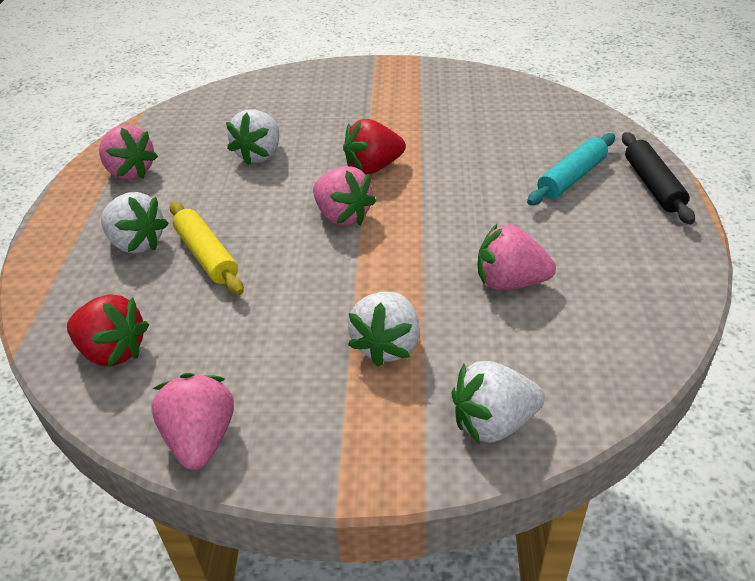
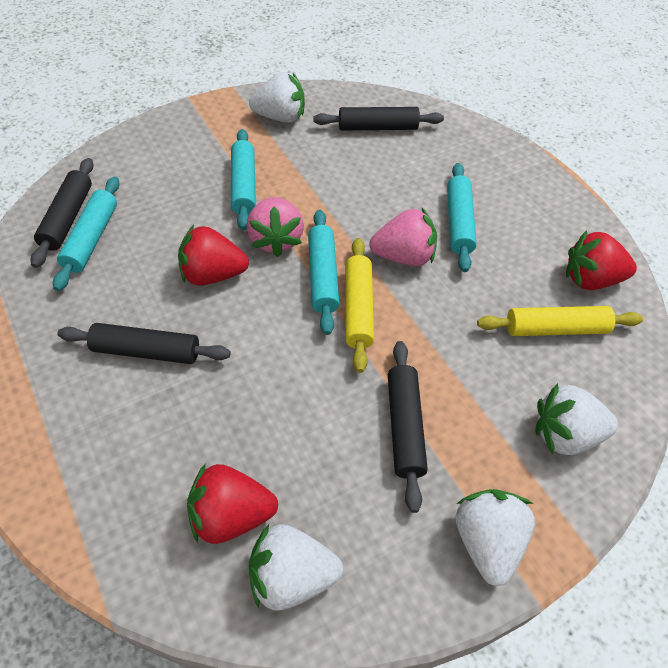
black rolling pin: 1 -> 4
pink strawberry: 4 -> 2
red strawberry: 2 -> 3
turquoise rolling pin: 1 -> 4
yellow rolling pin: 1 -> 2

